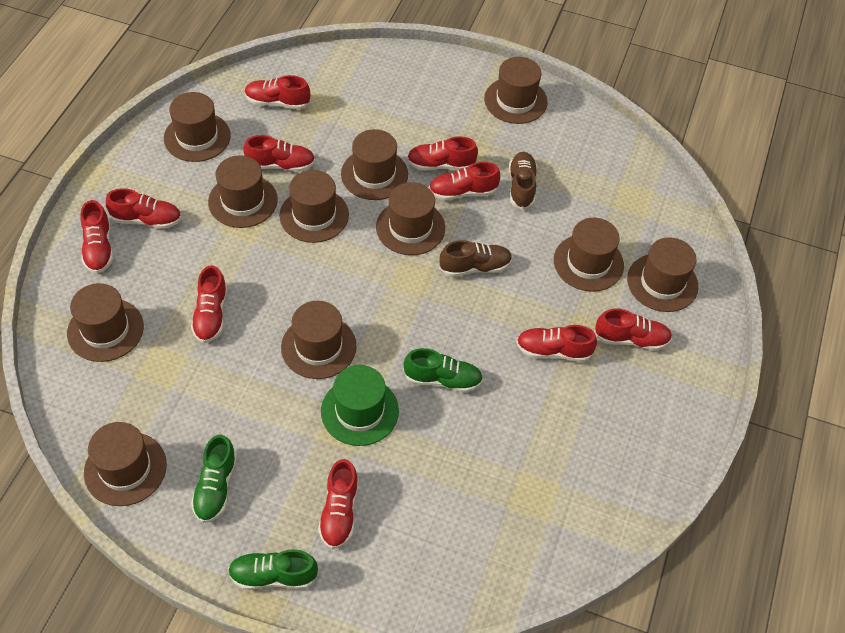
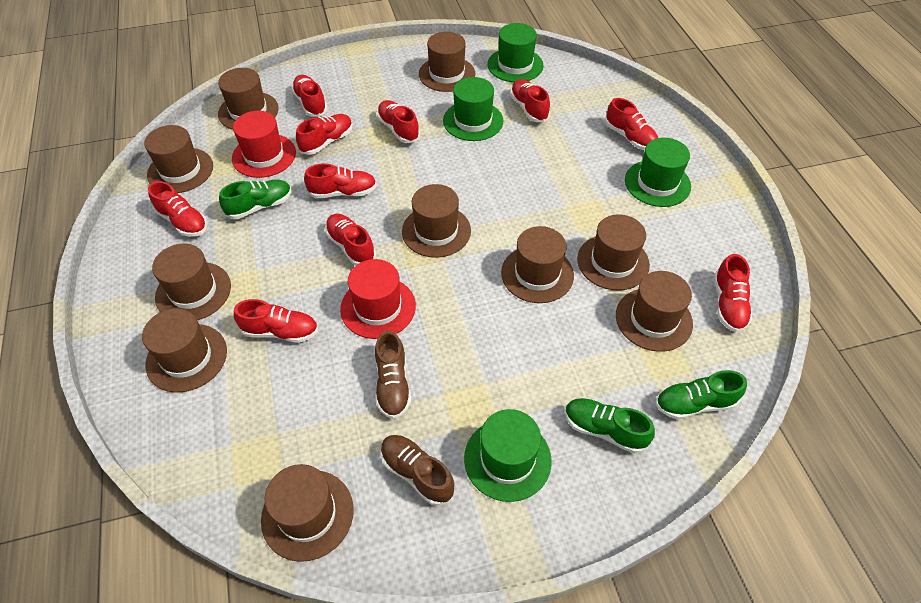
brown hat: 11 -> 10
green hat: 1 -> 4
red hat: 0 -> 2

